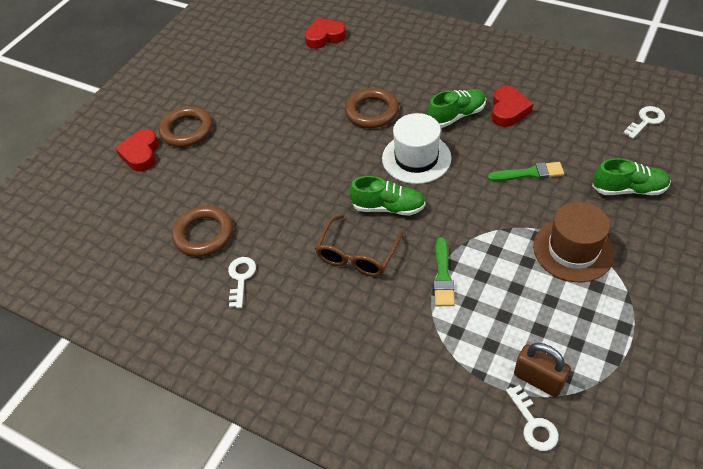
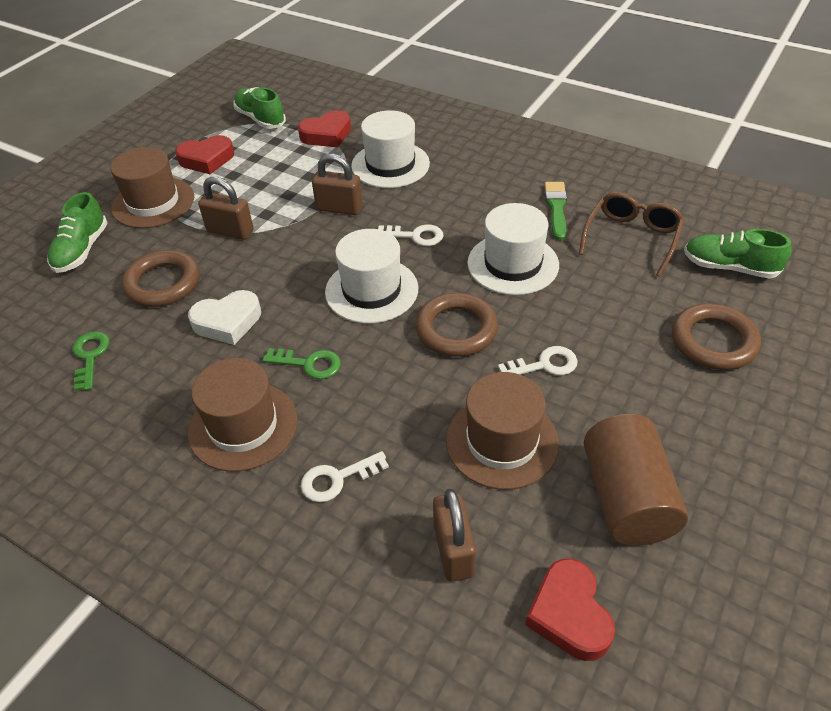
brown cylinder: 0 -> 1
brown hat: 1 -> 3
brown padlock: 1 -> 3
green brush: 2 -> 1
green key: 0 -> 2
white hat: 1 -> 3
white heart: 0 -> 1

